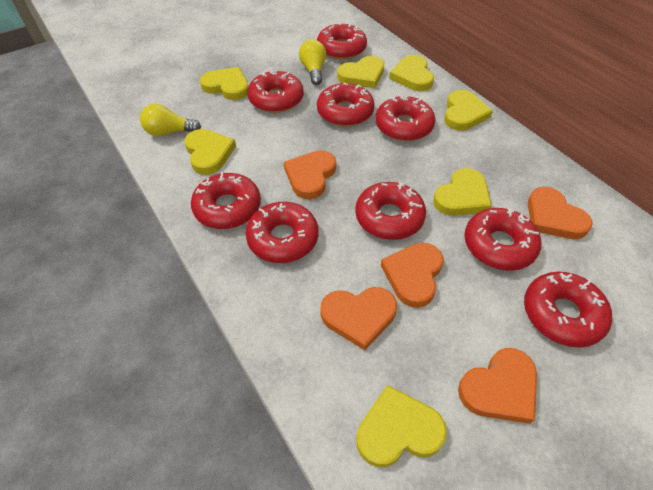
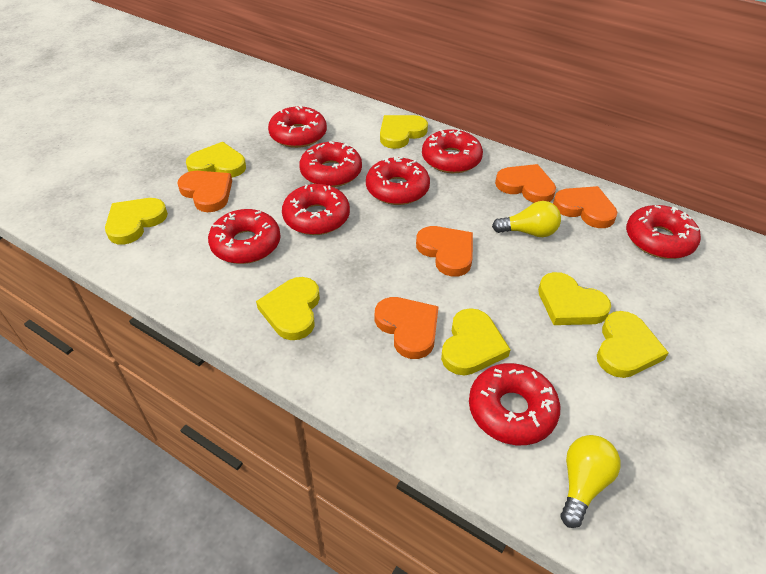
red donut: 9 -> 8

